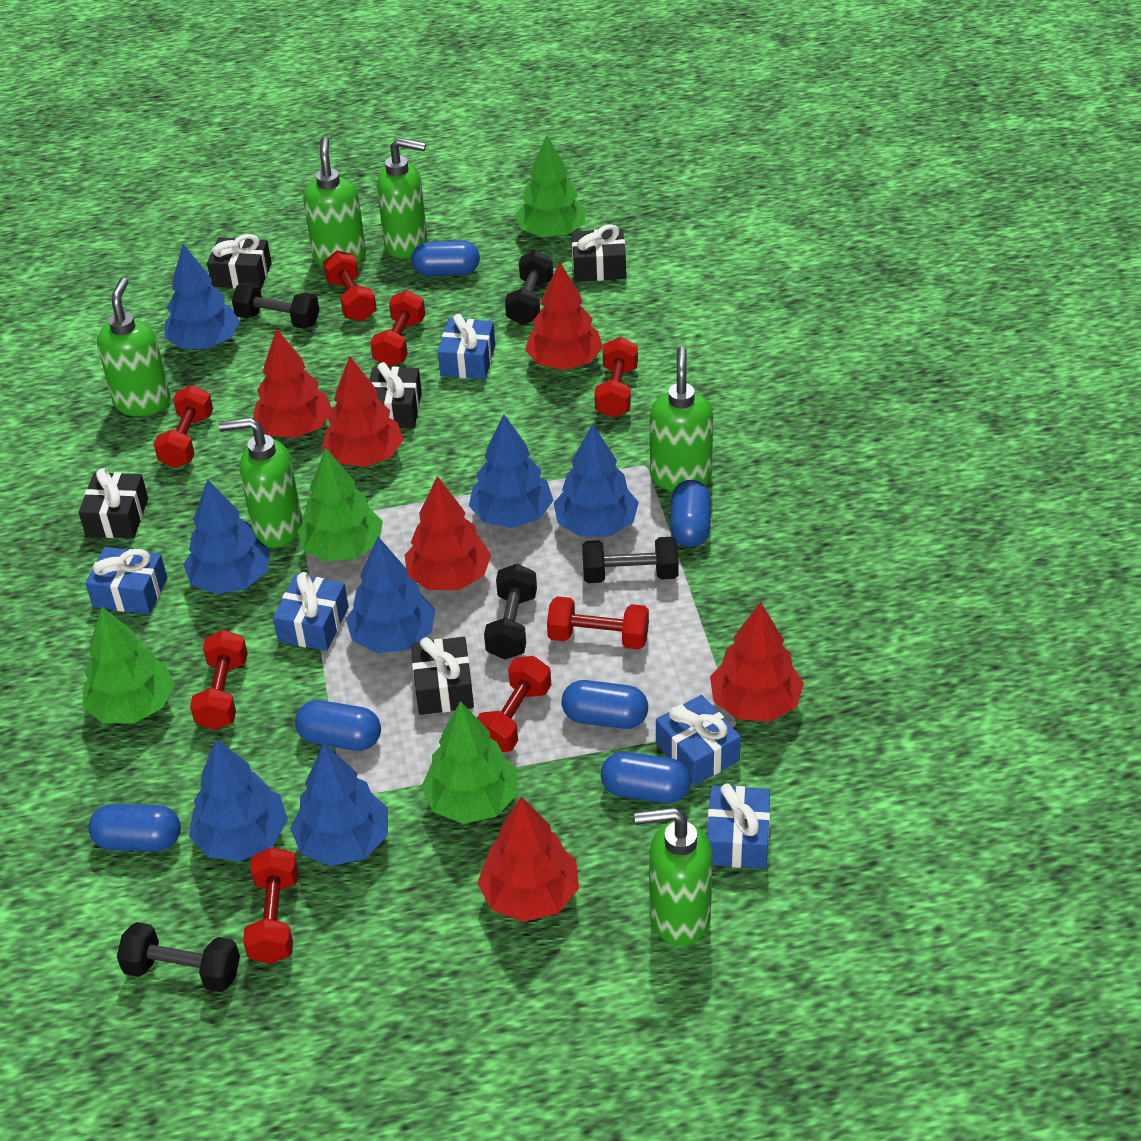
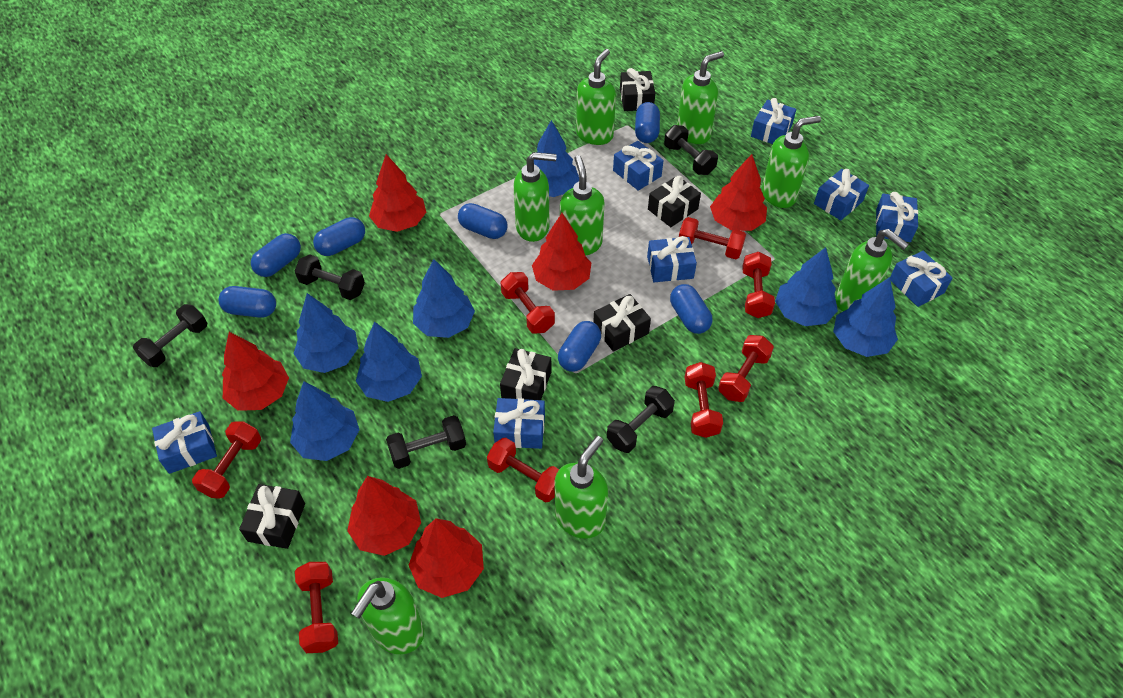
blue capsule: 6 -> 7
blue gift: 5 -> 8
green soap dispenser: 6 -> 8
green tree: 4 -> 0

